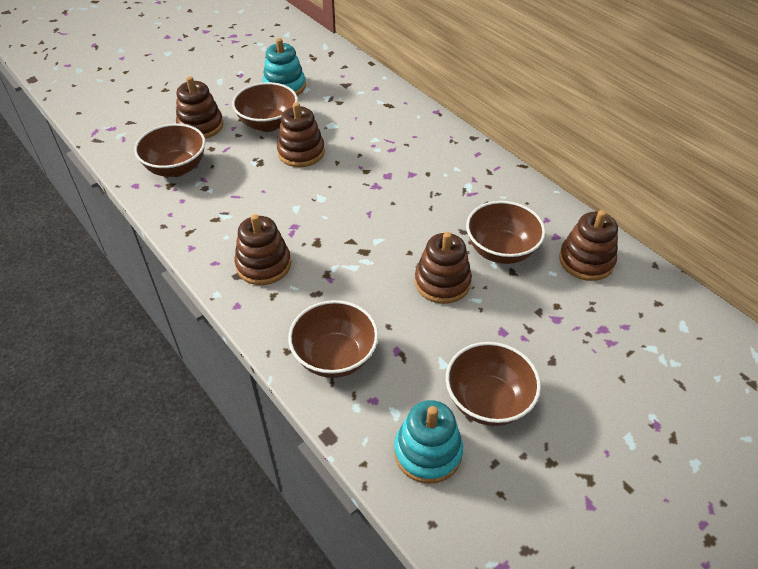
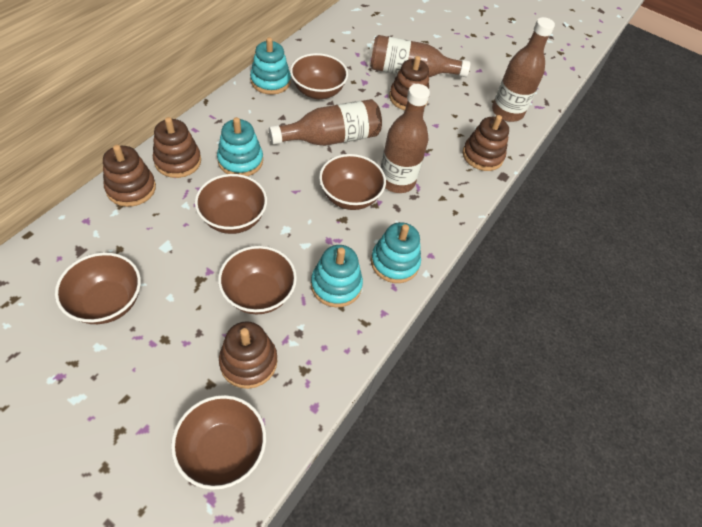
brown bottle: 0 -> 4
brown bowl: 5 -> 6
turquoise stacking toy: 2 -> 4

